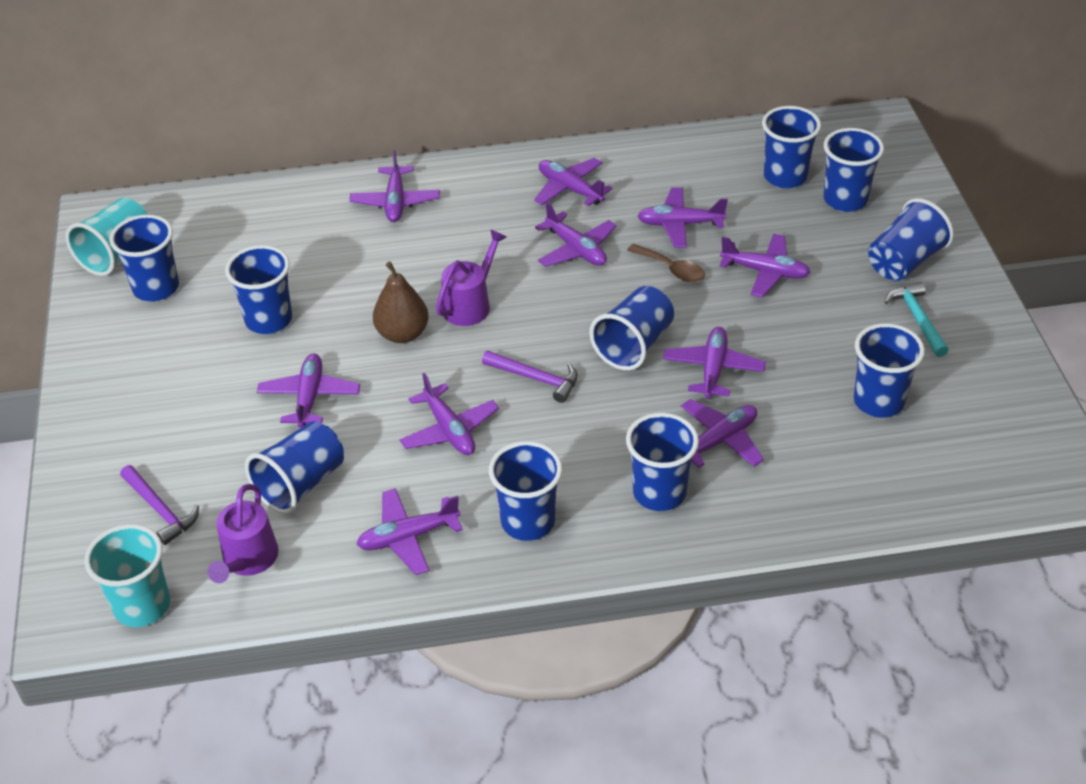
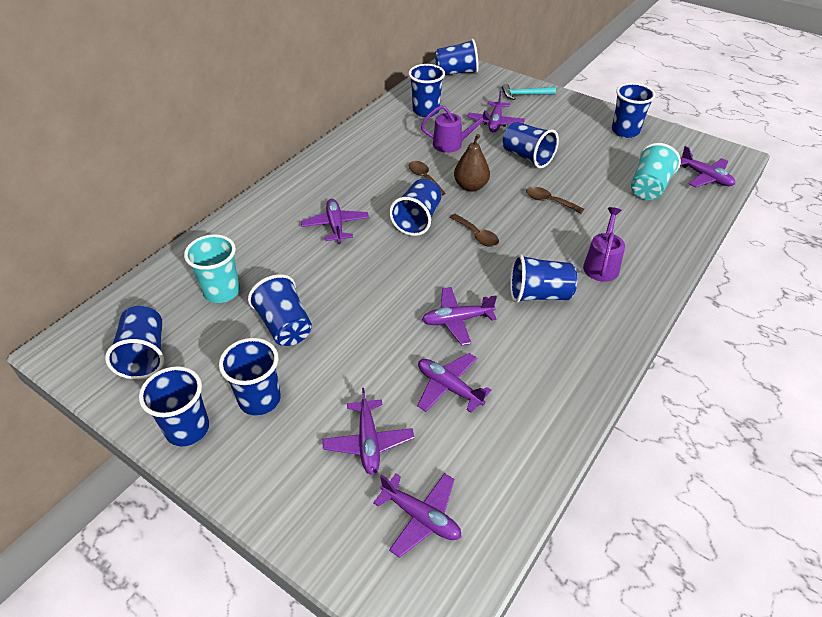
brown spoon: 1 -> 3
purple hammer: 2 -> 0
purple plane: 10 -> 7

